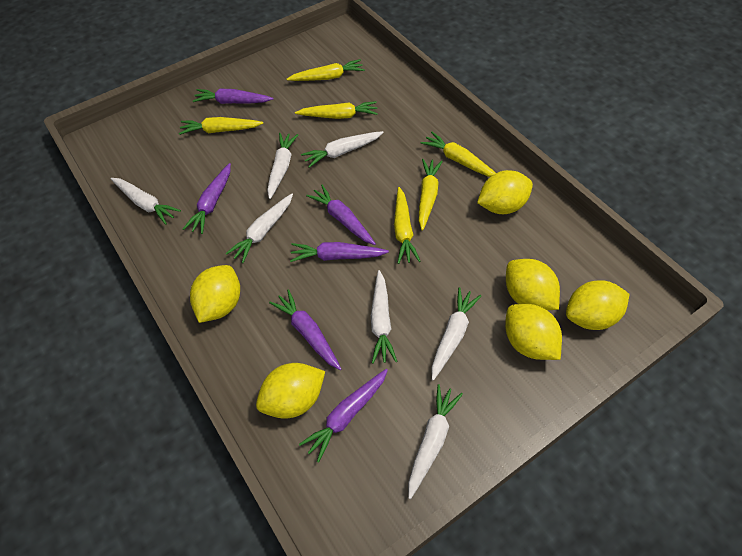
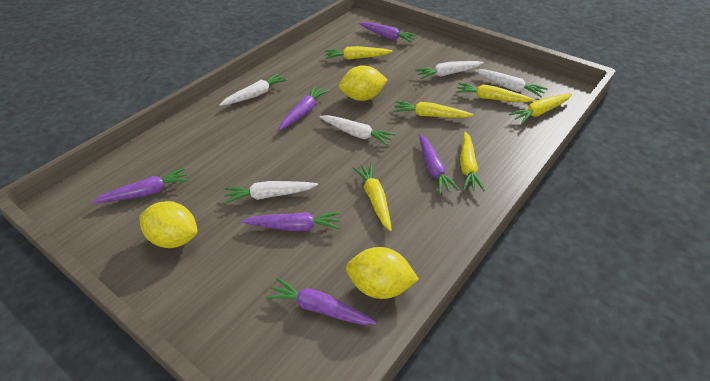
white carrot: 7 -> 5
yellow lemon: 6 -> 3

